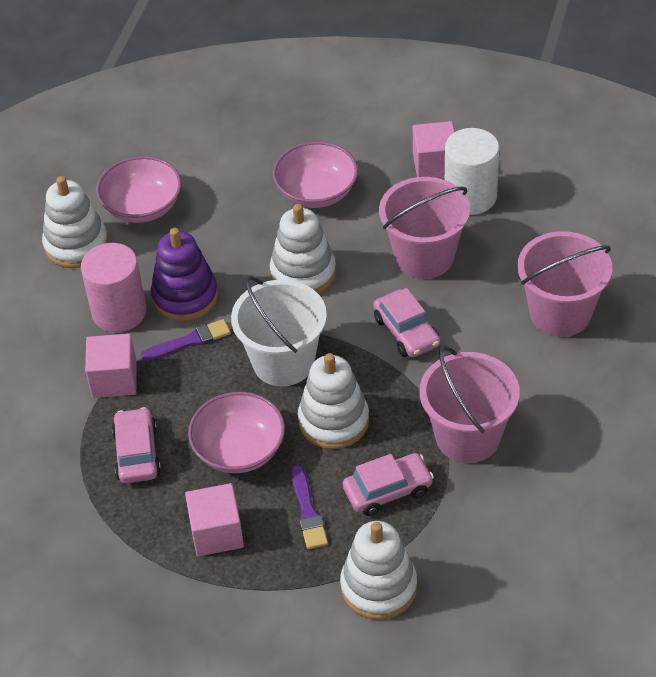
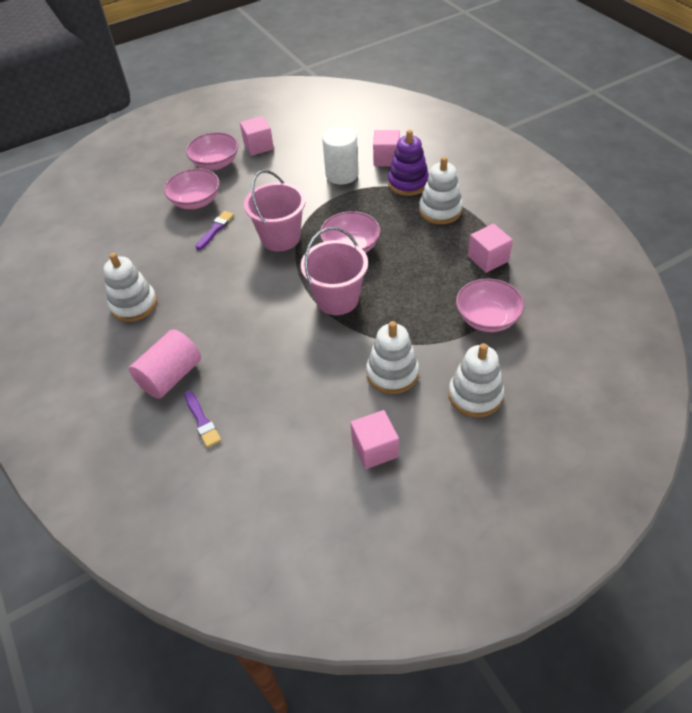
pink bowl: 3 -> 4
pink bucket: 3 -> 2
pink car: 3 -> 0
pink cube: 3 -> 4
white bucket: 1 -> 0

